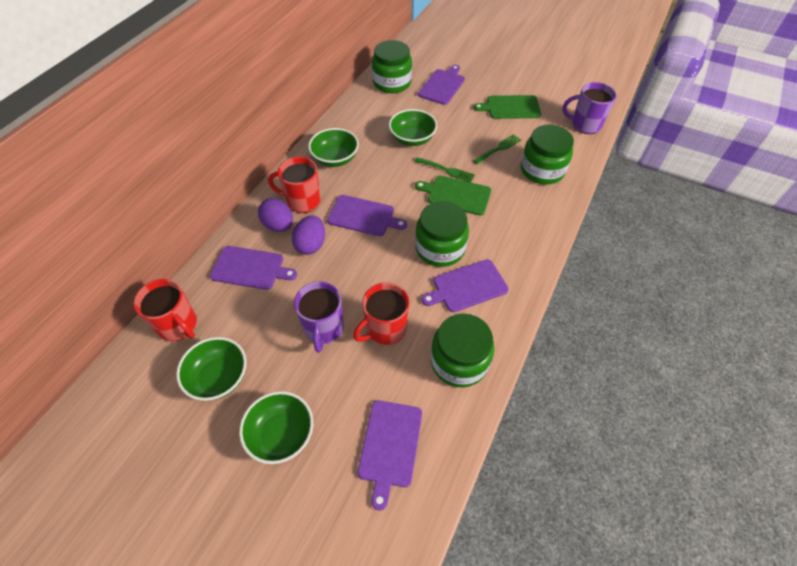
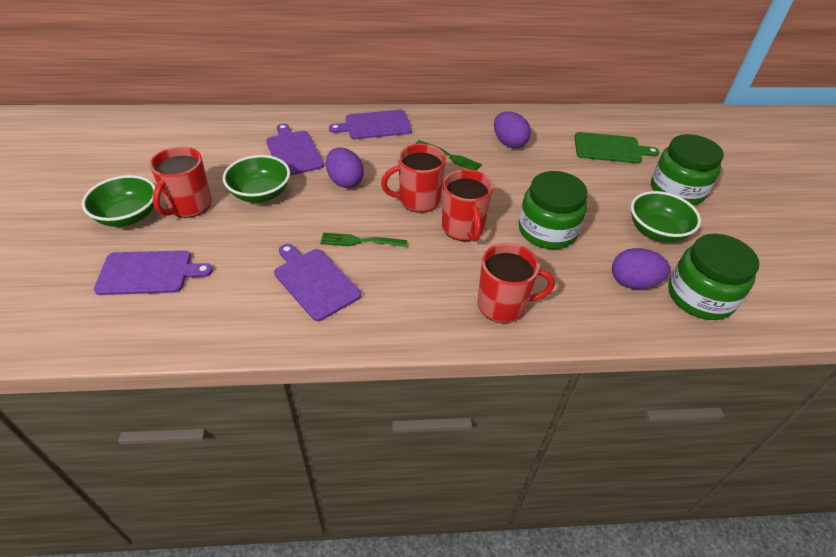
green bowl: 4 -> 3
green cutting board: 2 -> 1
green jar: 4 -> 3
purple cutting board: 5 -> 4
purple egg: 2 -> 3
purple mug: 2 -> 0
red mug: 3 -> 4

